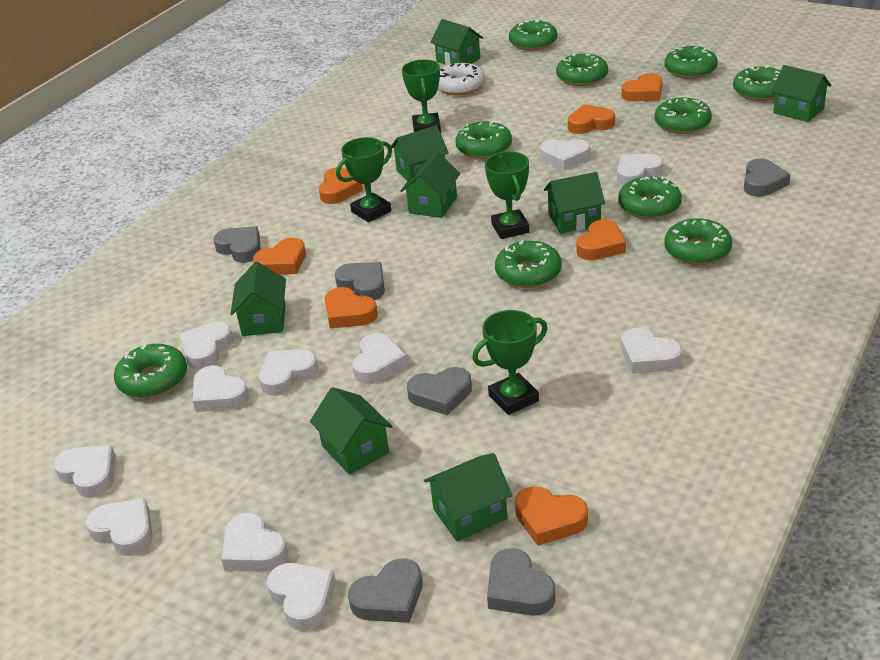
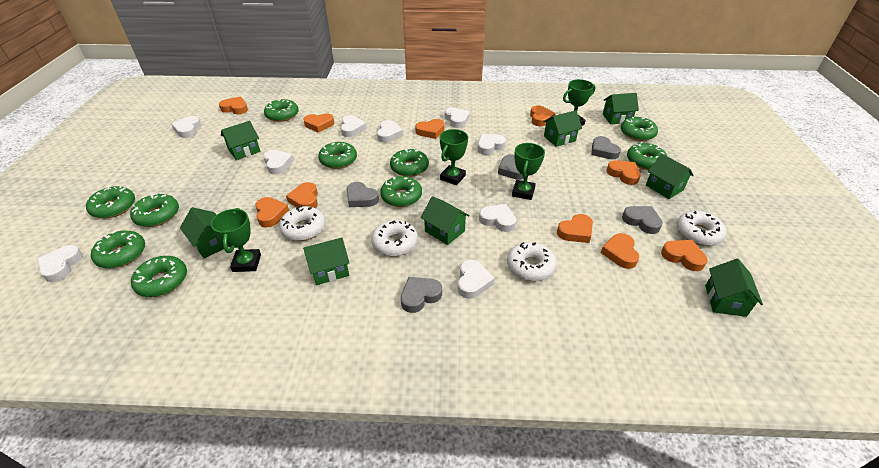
grey heart: 6 -> 5
orange heart: 7 -> 10
white donut: 1 -> 4
white heart: 11 -> 9

